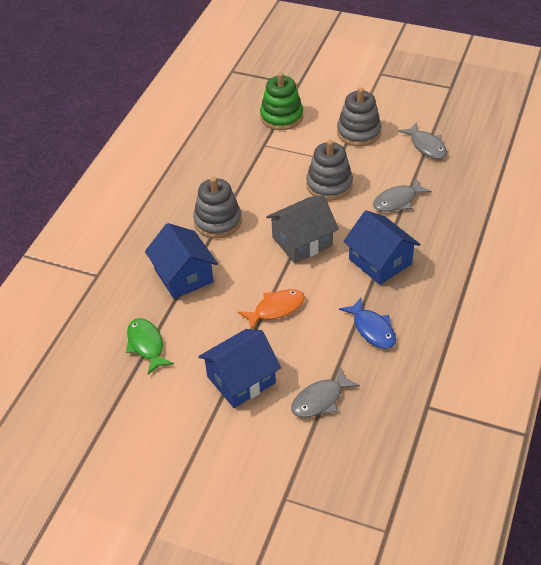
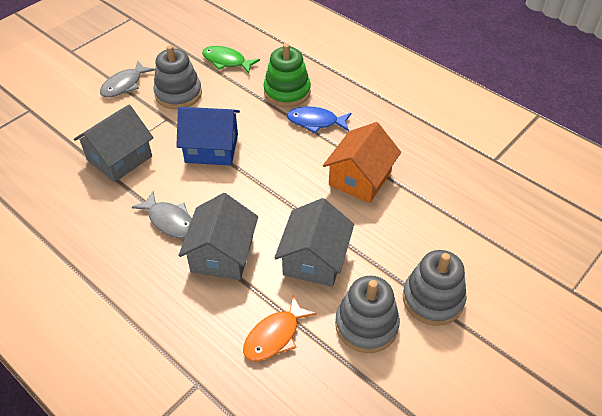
blue house: 3 -> 1
grey fish: 3 -> 2
grey house: 1 -> 3
orange house: 0 -> 1

